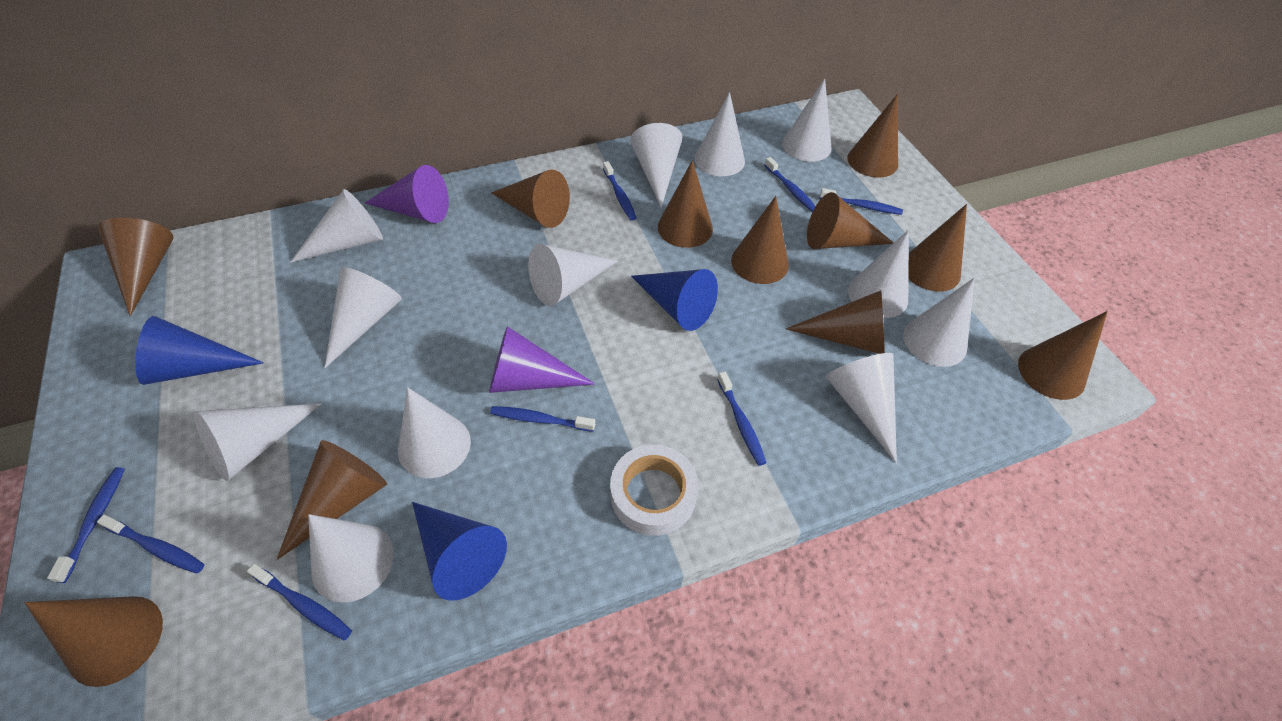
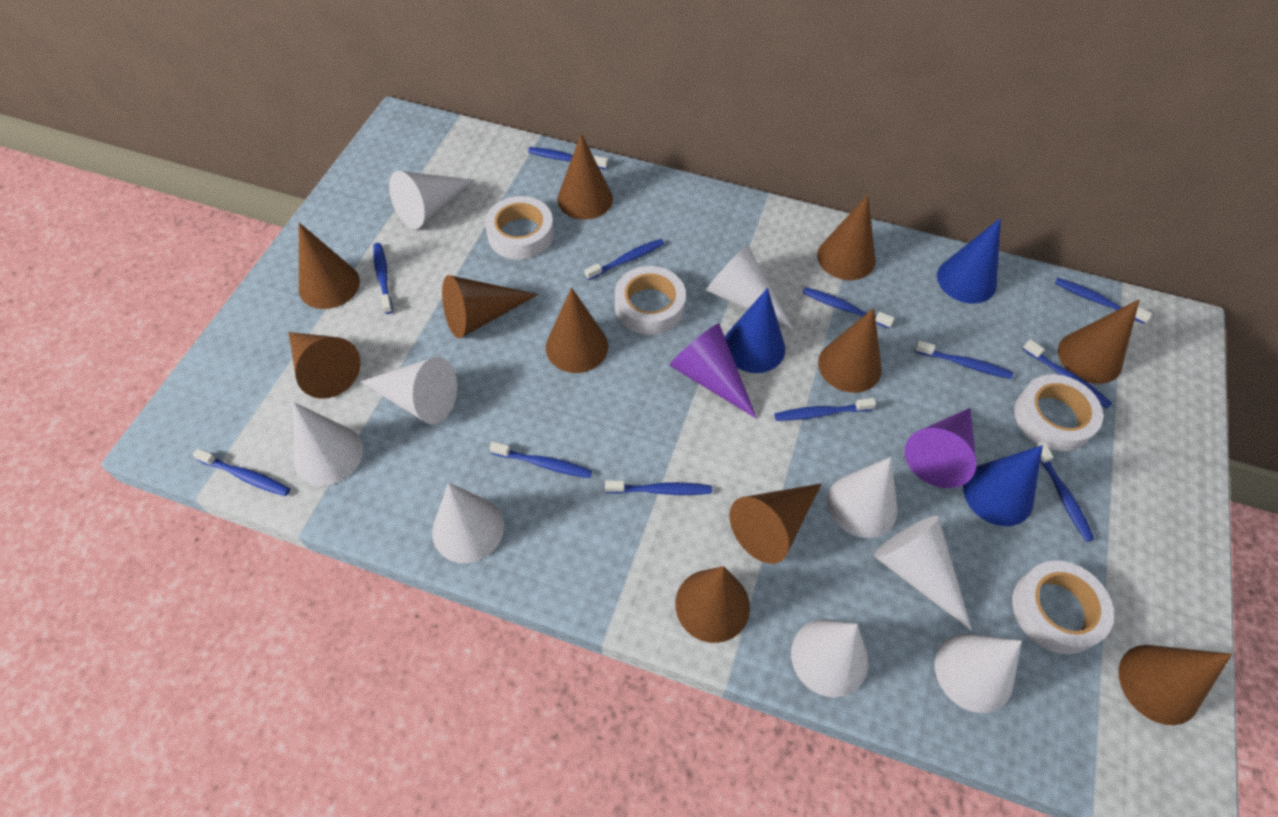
blue toothbrush: 8 -> 12
white cone: 12 -> 9
white tape: 1 -> 4

